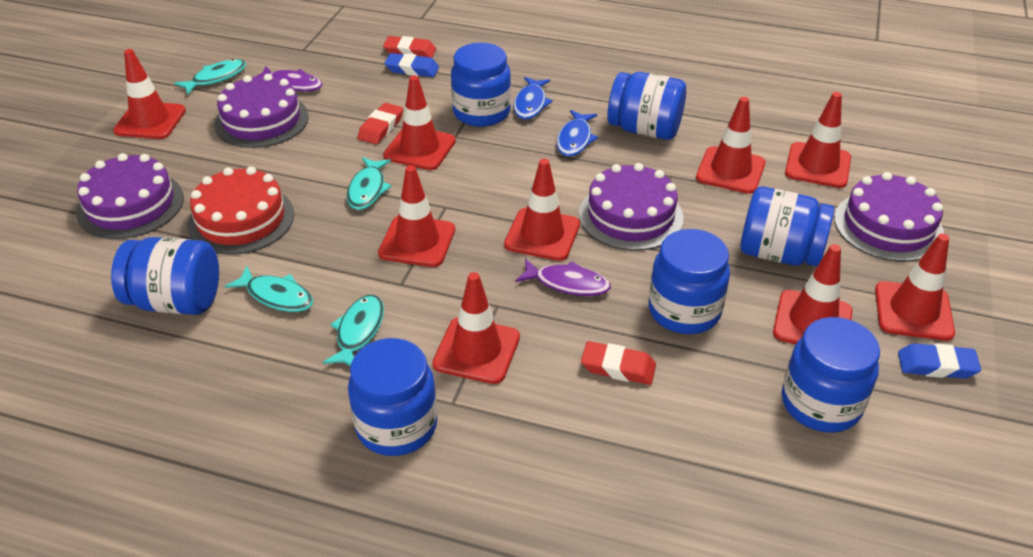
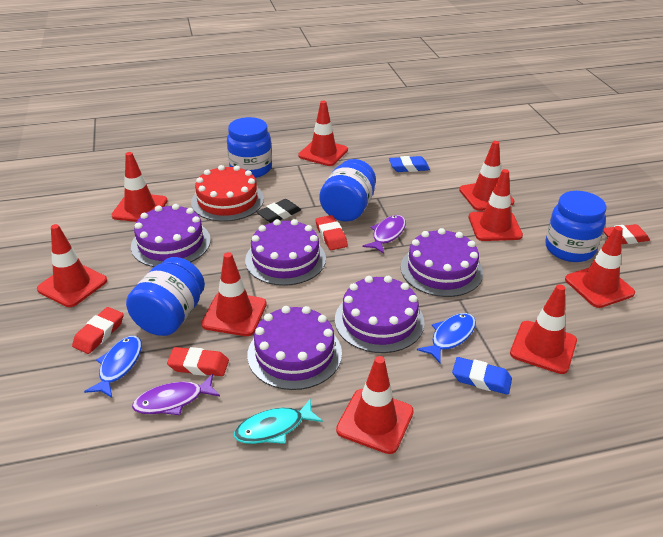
black eraser: 0 -> 1
blue jar: 7 -> 4
purple cake: 4 -> 5
red eraser: 3 -> 4
turquoise fish: 4 -> 1

